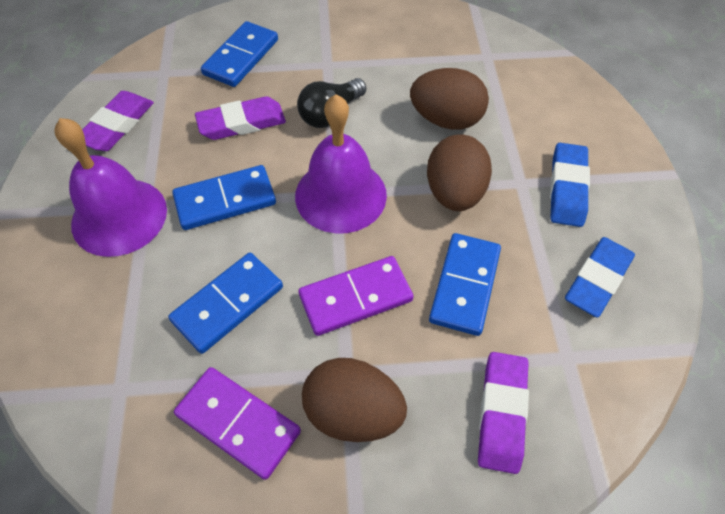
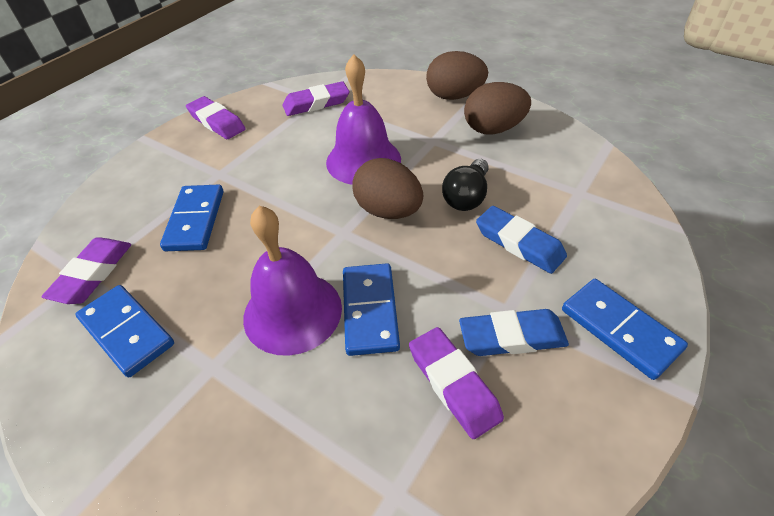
purple domino: 2 -> 0
purple eraser: 3 -> 4

